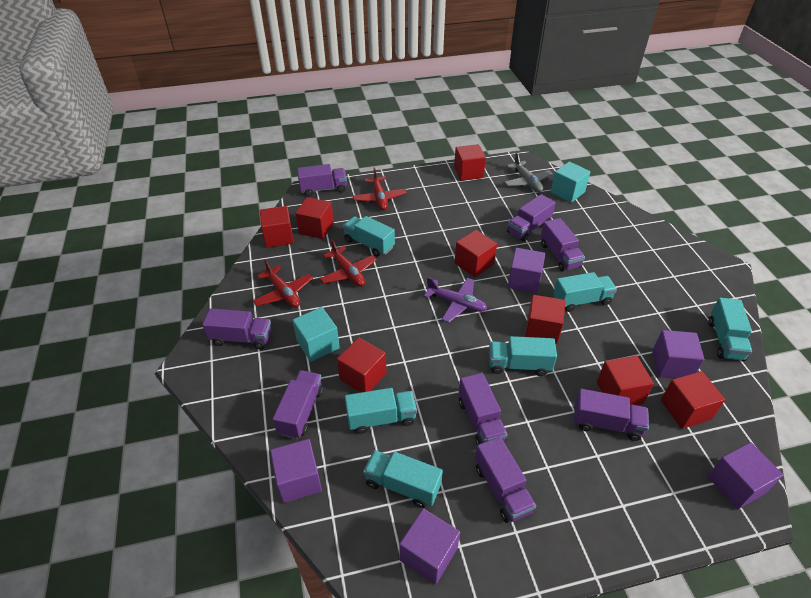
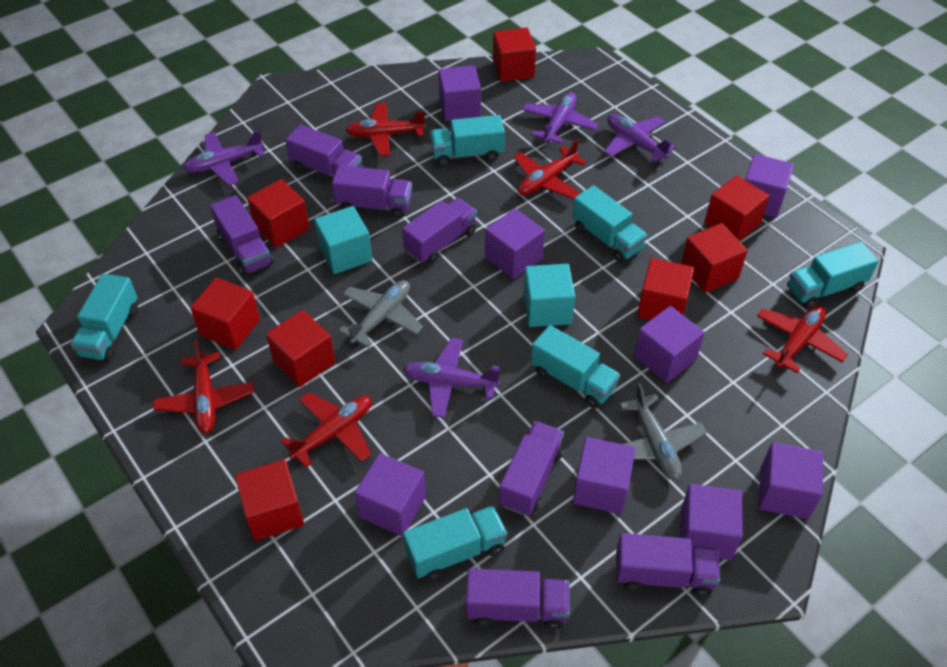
grey plane: 1 -> 2
purple cube: 5 -> 8
purple plane: 1 -> 4
purple truck: 8 -> 7
red plane: 3 -> 5

